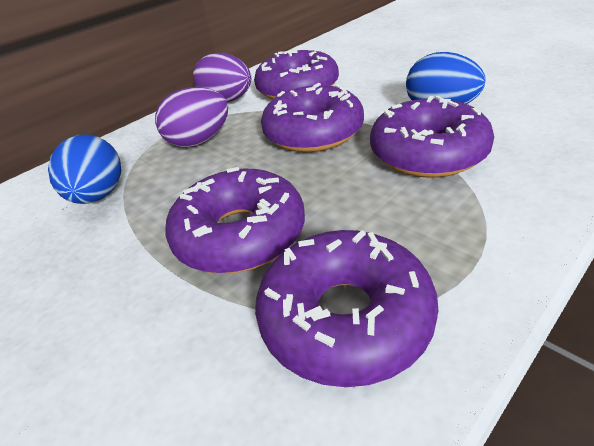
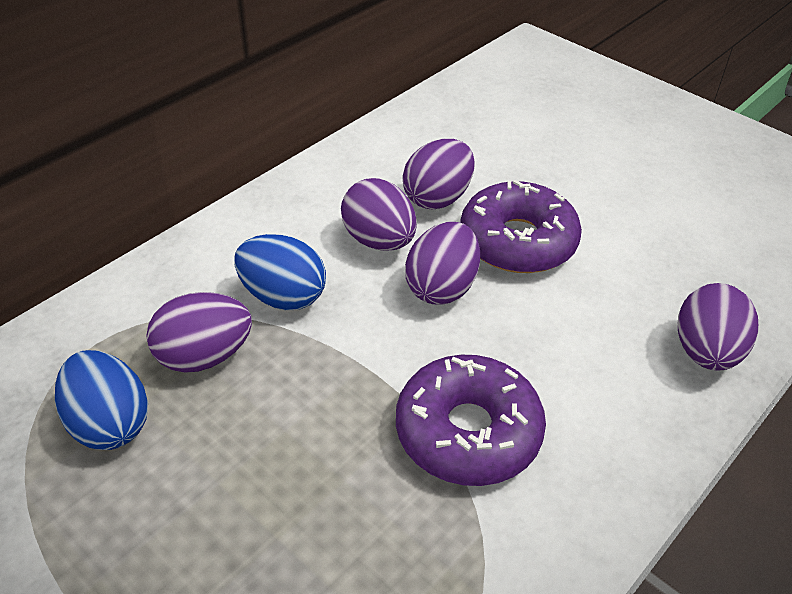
purple donut: 5 -> 2
purple egg: 2 -> 5

